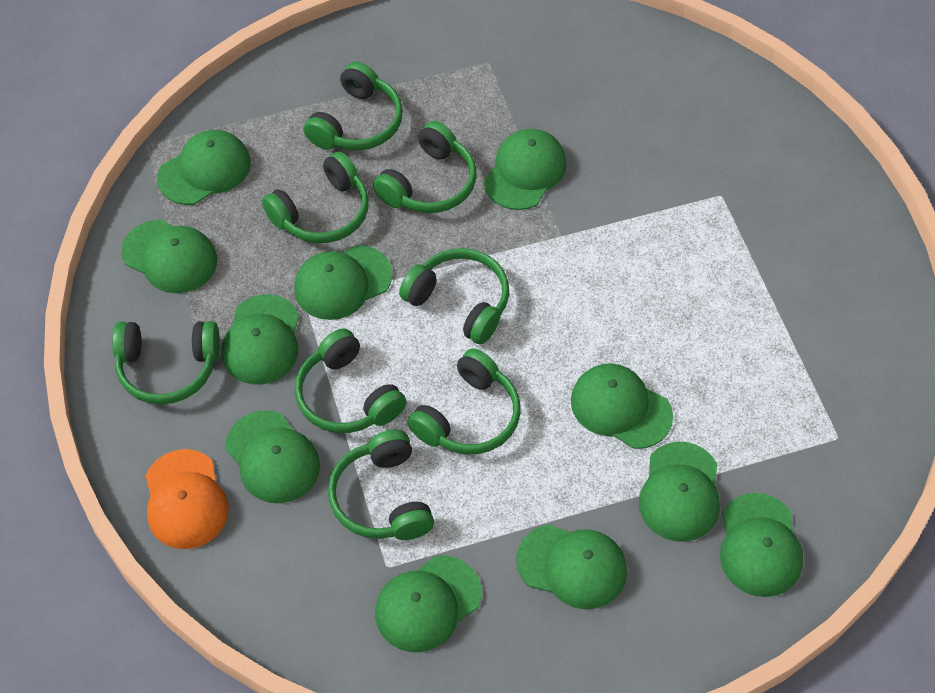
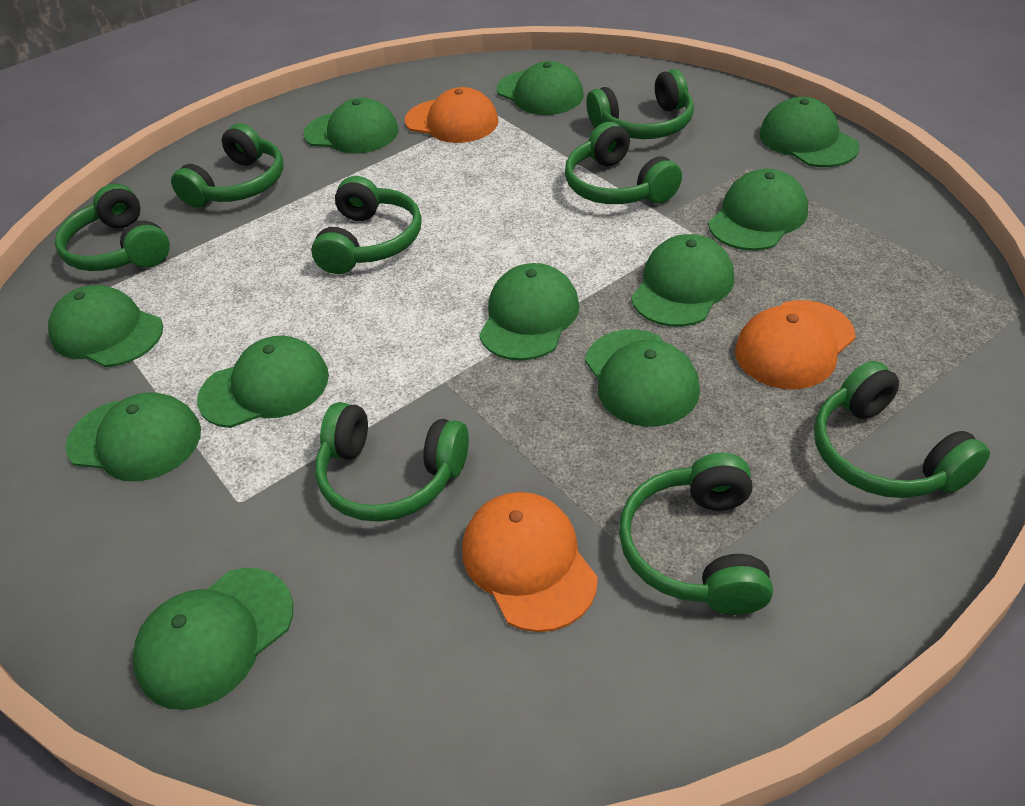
orange cap: 1 -> 3

